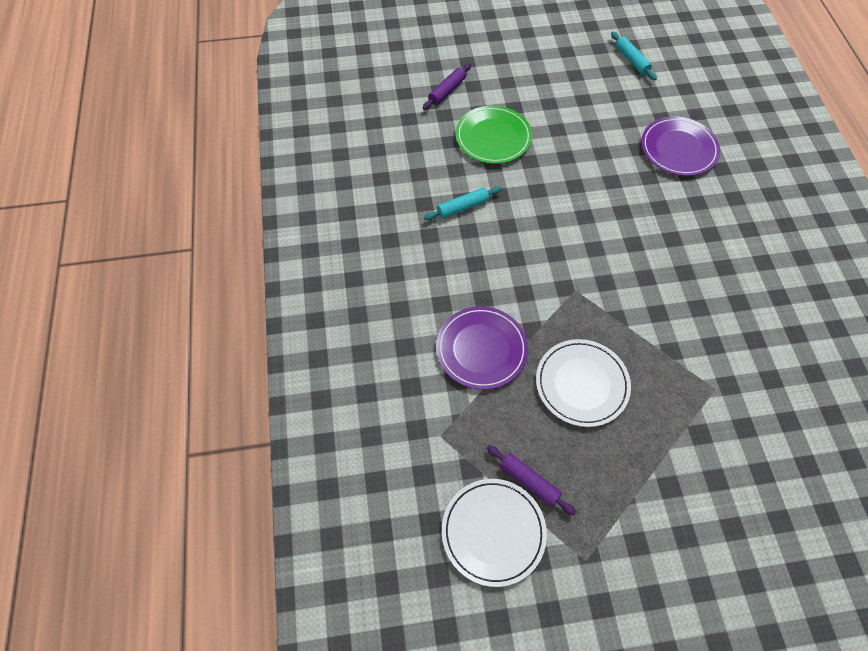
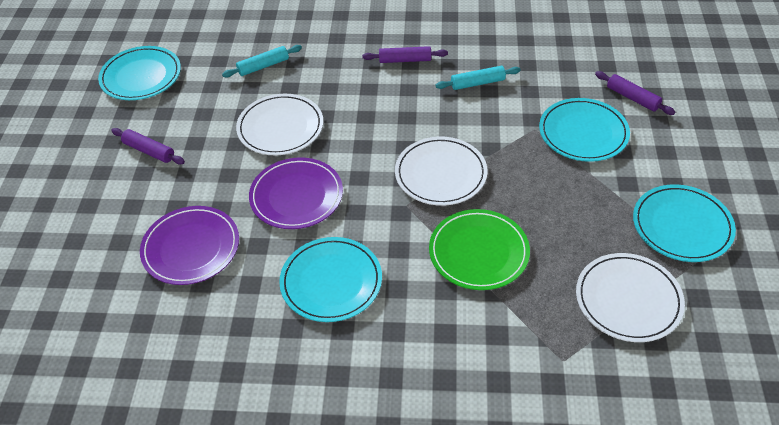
purple rolling pin: 2 -> 3
turquoise plate: 0 -> 4
white plate: 2 -> 3

